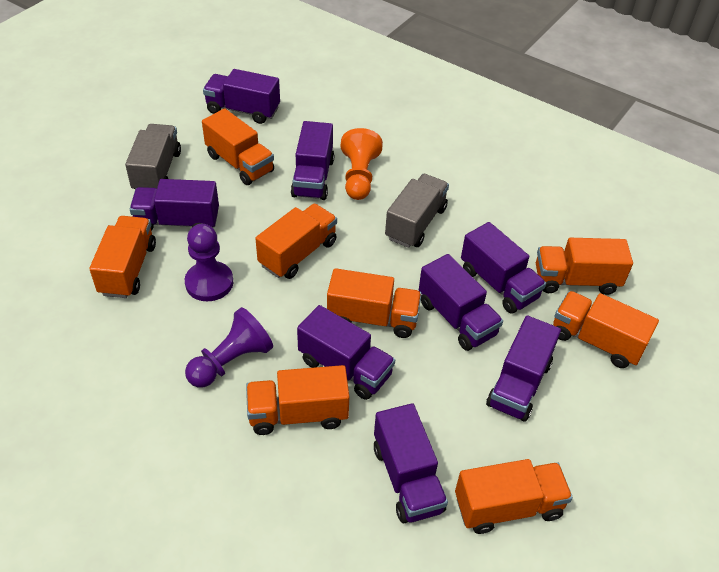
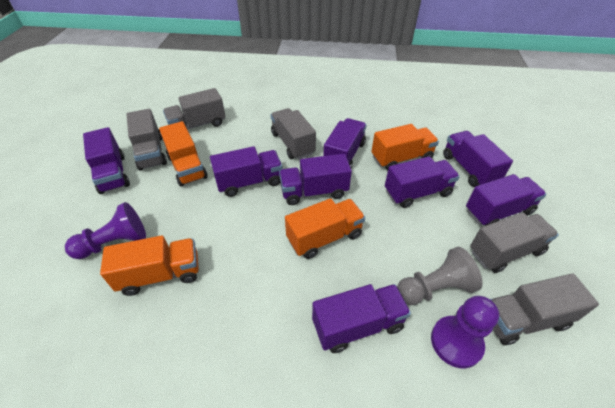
grey pawn: 0 -> 1
grey truck: 2 -> 5
orange pawn: 1 -> 0
orange truck: 8 -> 4

